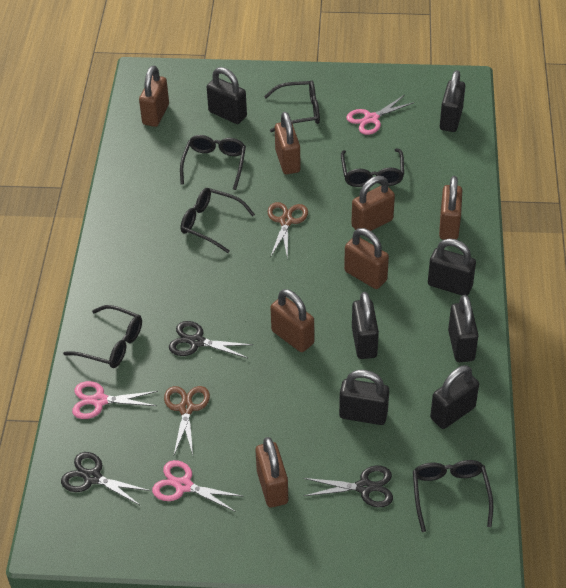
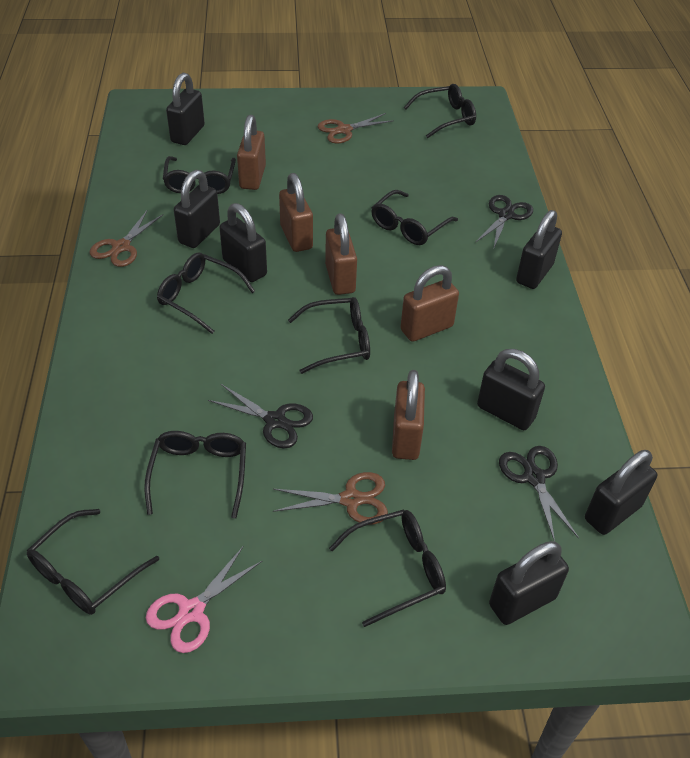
black glasses: 6 -> 8
brown padlock: 7 -> 5
brown scissors: 2 -> 3
pink scissors: 3 -> 1

